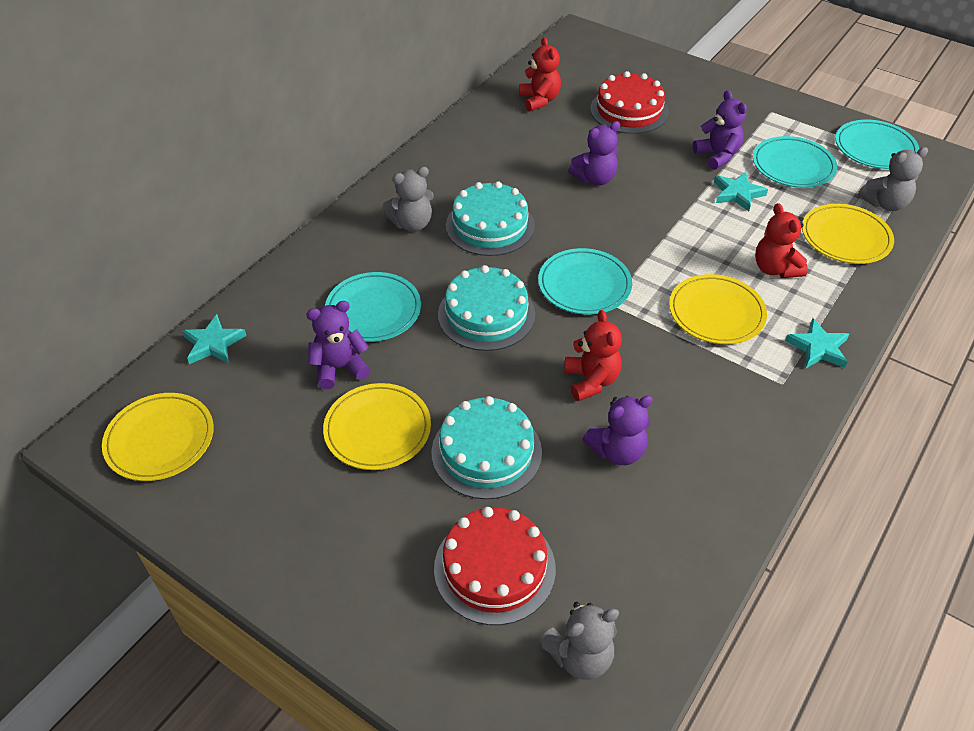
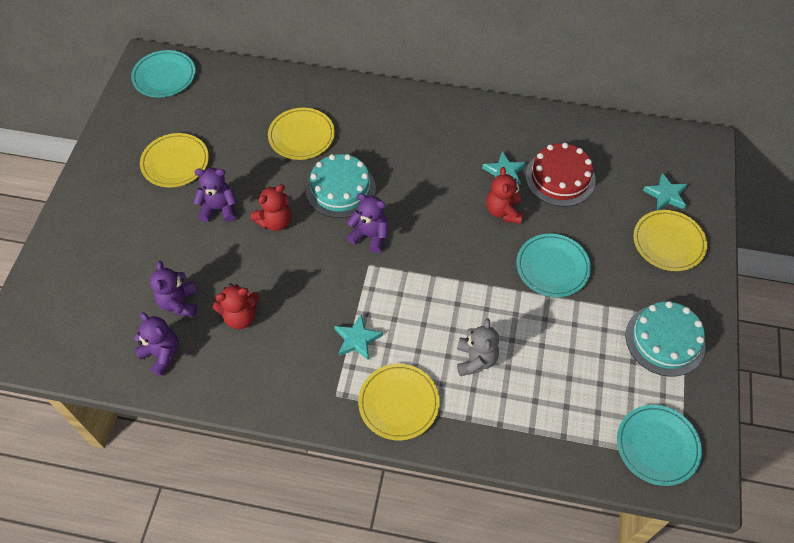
grey teddy bear: 3 -> 1
red cake: 2 -> 1
turquoise cake: 3 -> 2
turquoise plate: 4 -> 3

